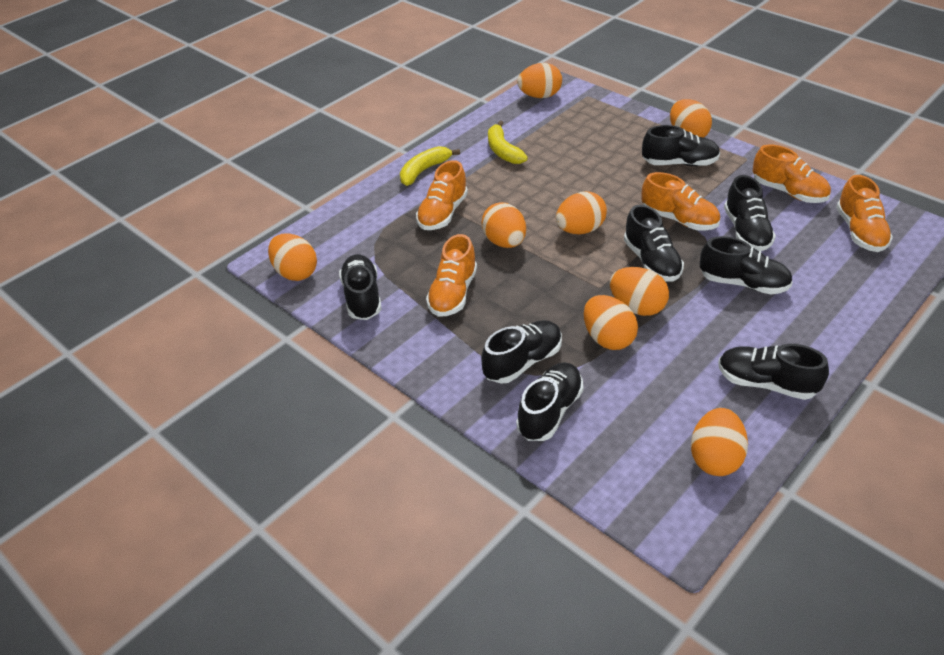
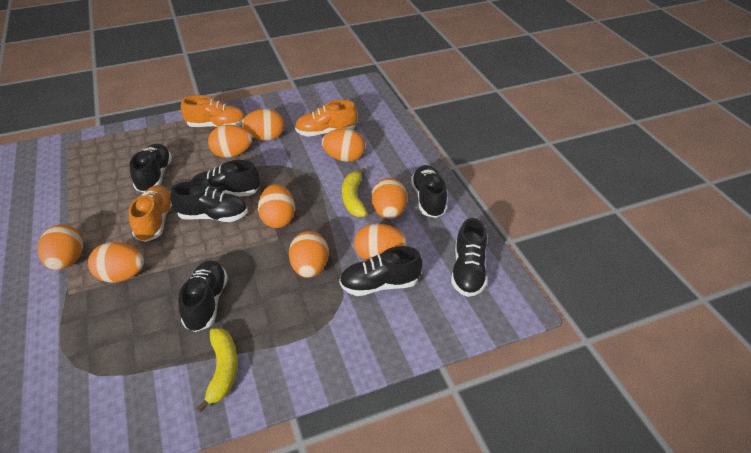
black shoe: 8 -> 7
orange egg: 8 -> 9
orange shoe: 5 -> 3

